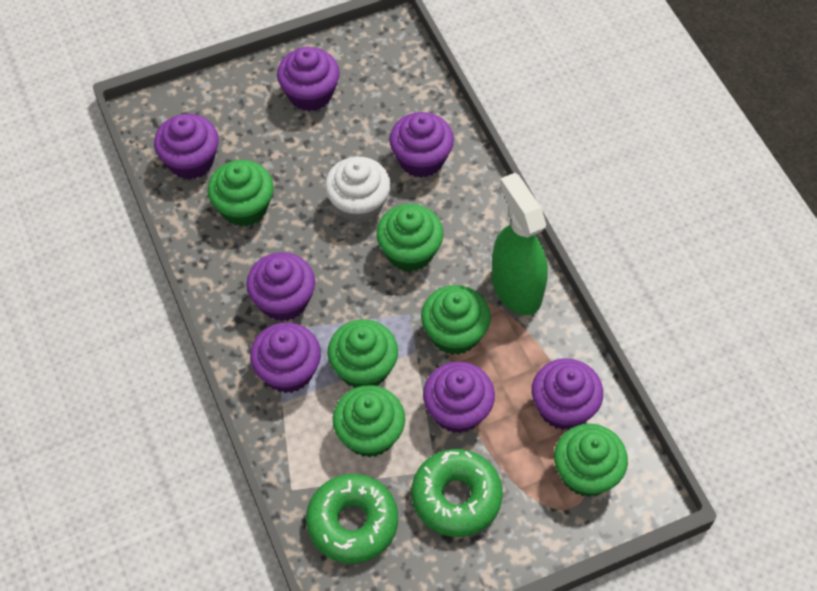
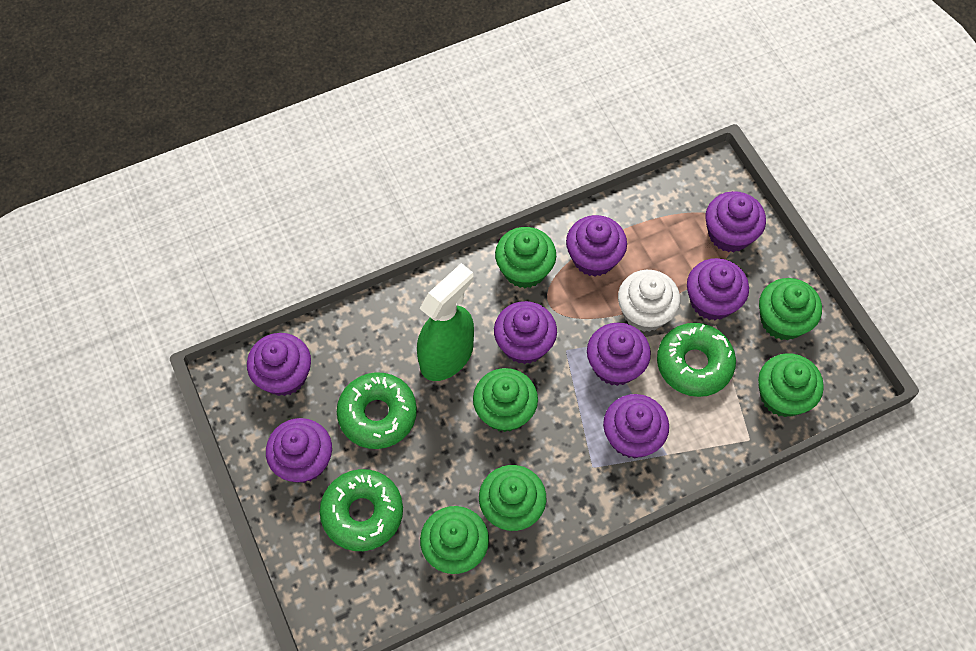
green donut: 2 -> 3
purple cupcake: 7 -> 8

